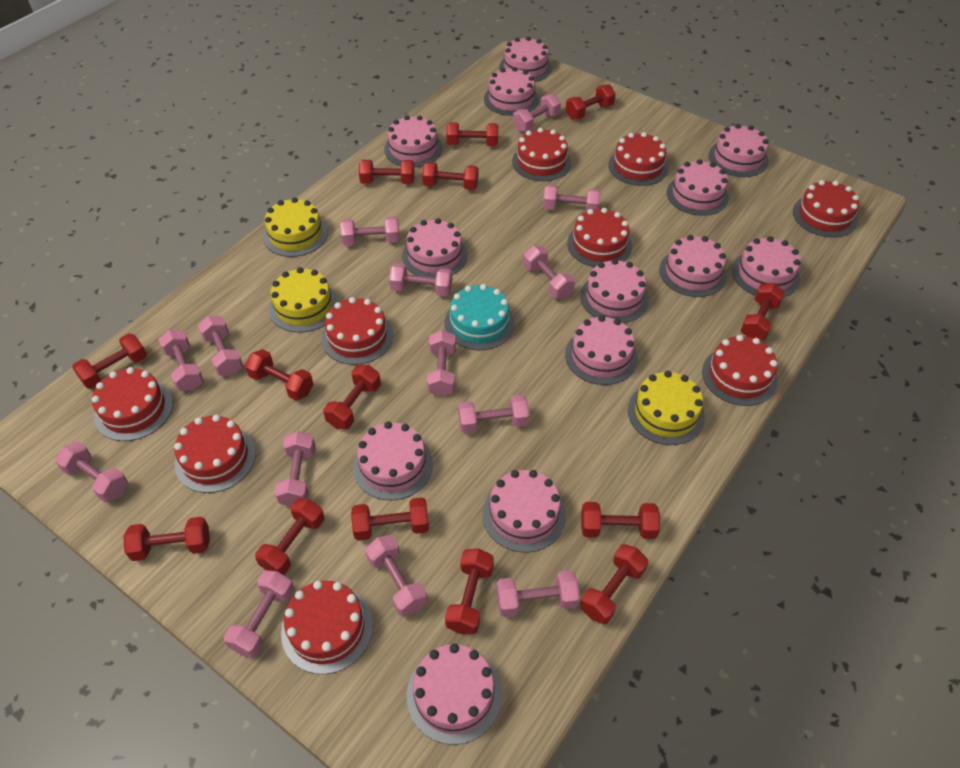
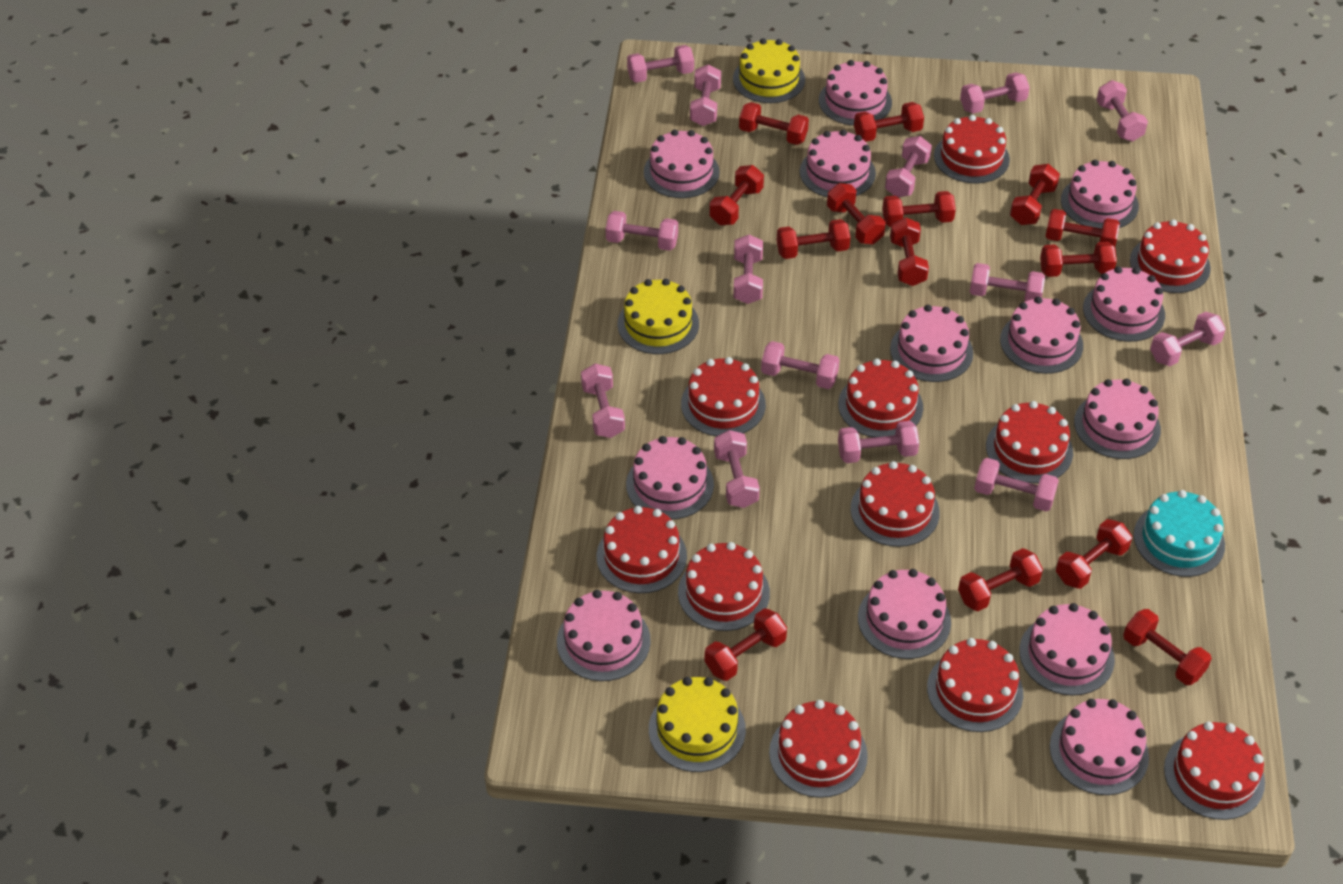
red cake: 9 -> 11

